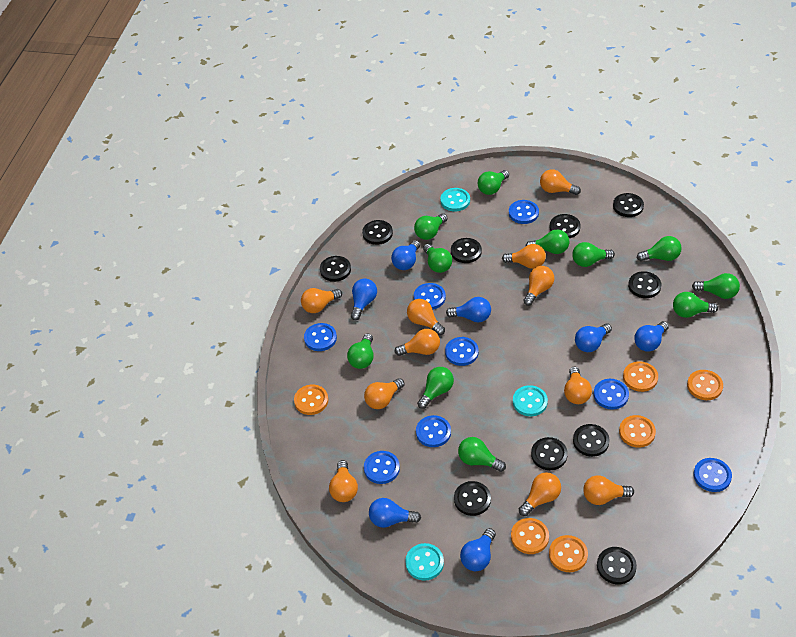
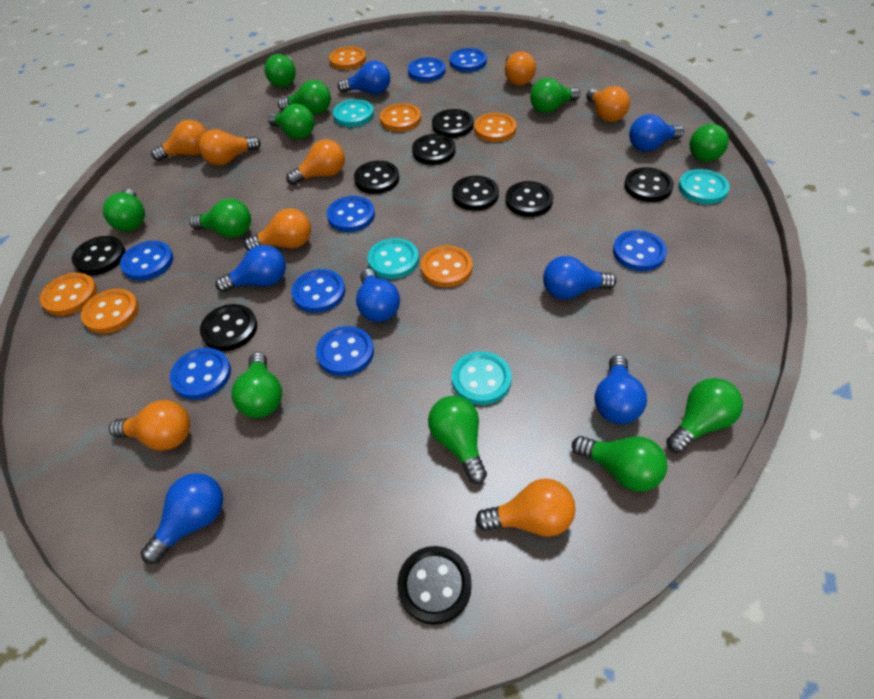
black button: 10 -> 9
orange light bulb: 11 -> 8
turquoise button: 3 -> 4

